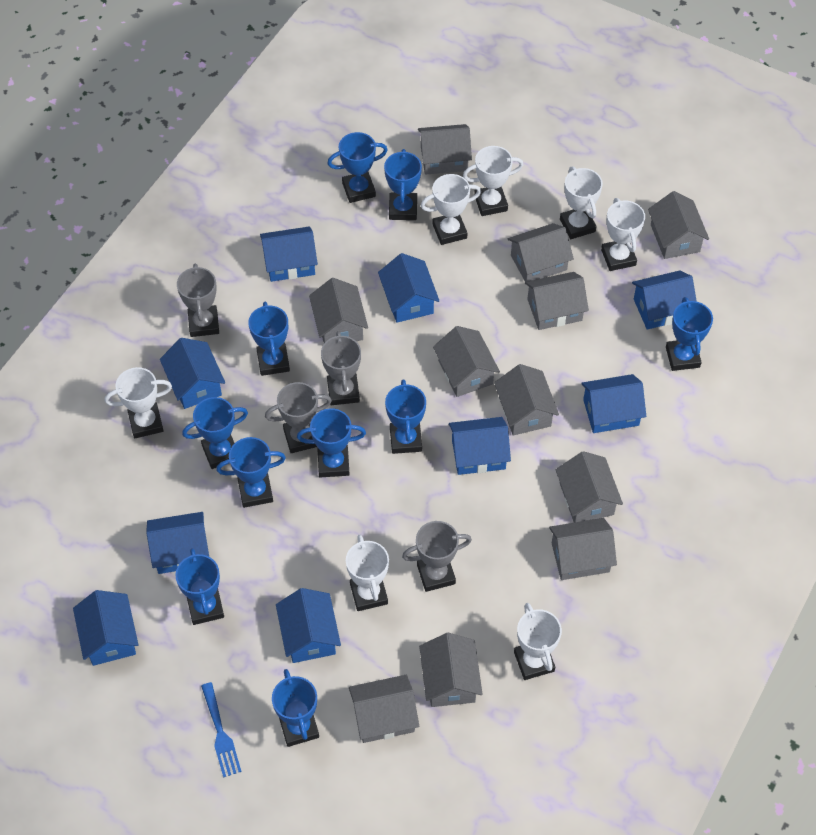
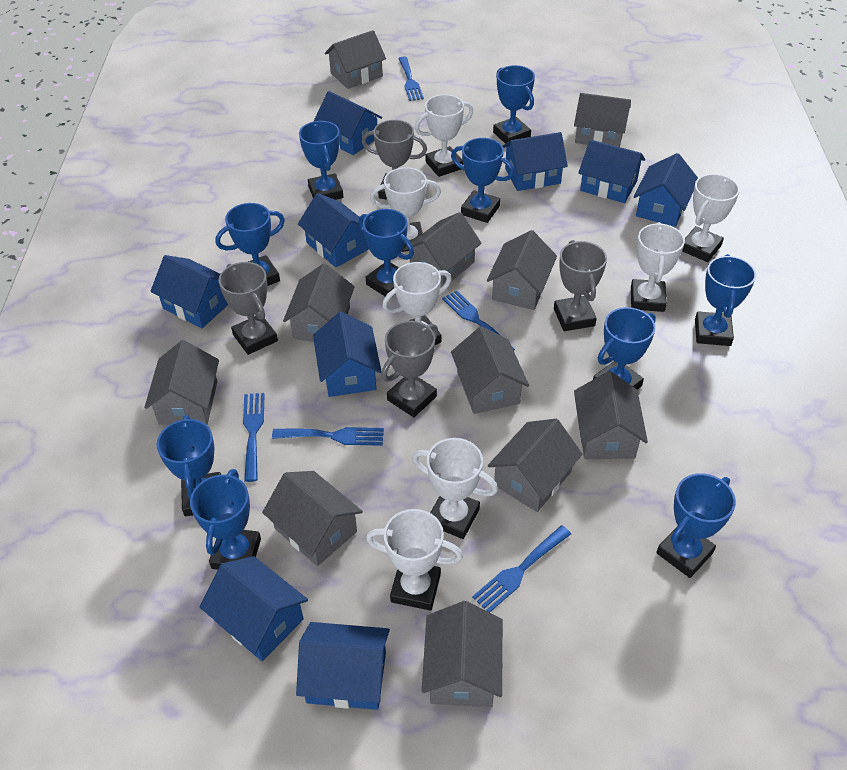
blue fork: 1 -> 5

